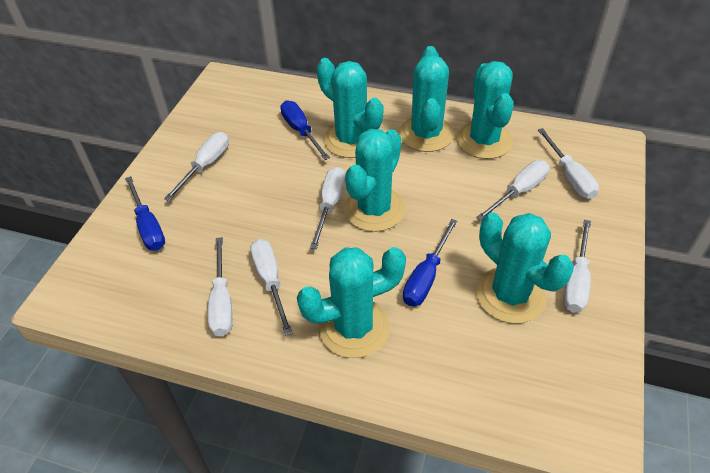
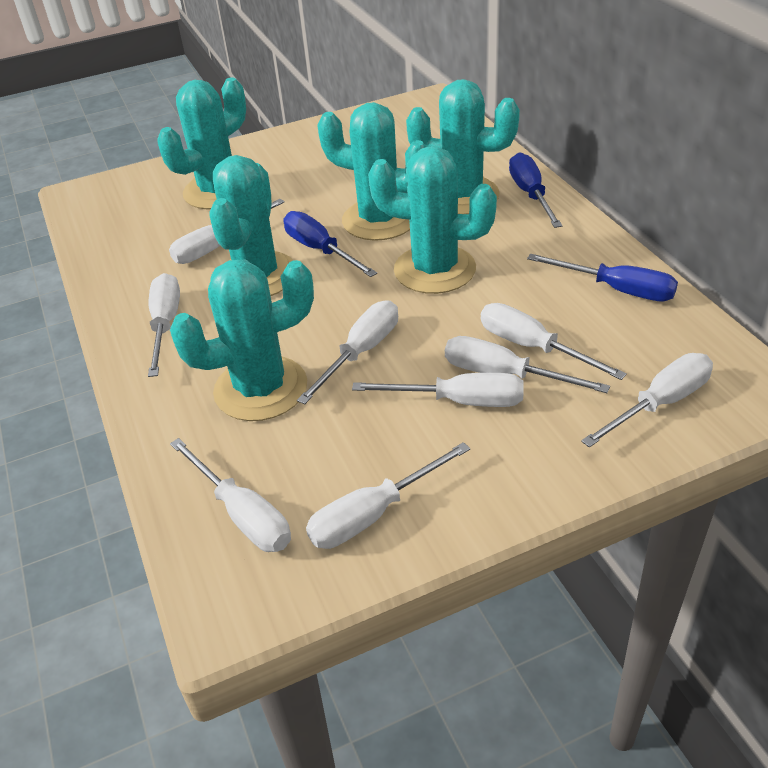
white screwdriver: 7 -> 9

